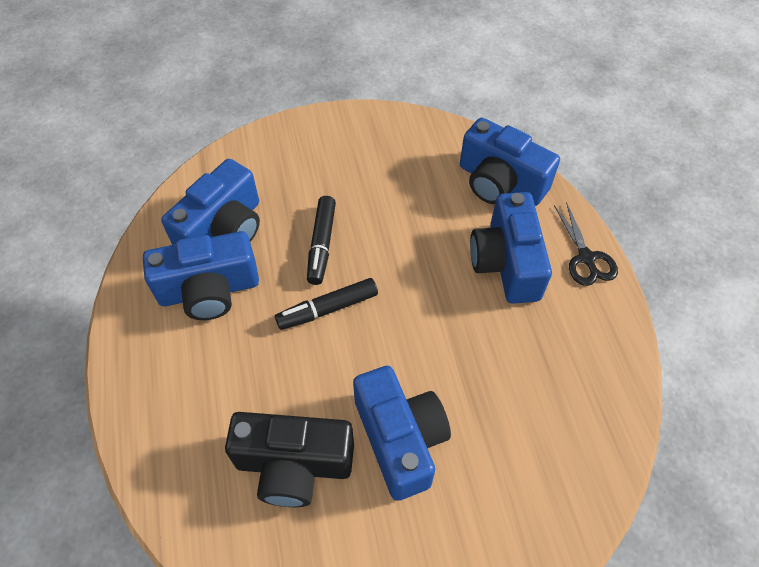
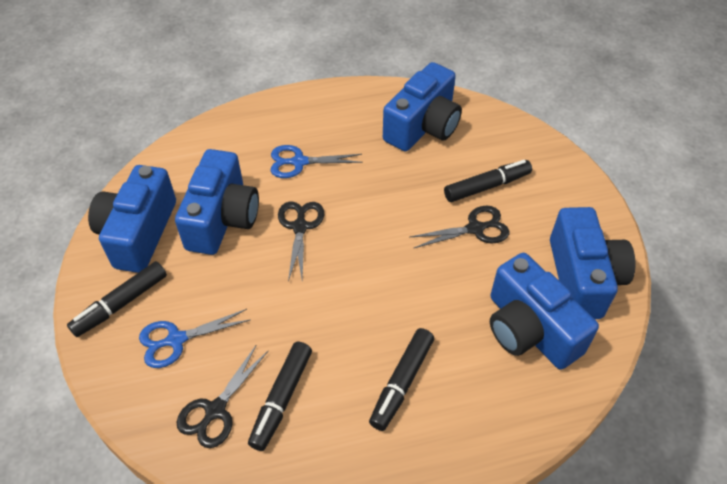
black camera: 1 -> 0
black marker: 2 -> 4
black scissors: 1 -> 3
blue scissors: 0 -> 2

